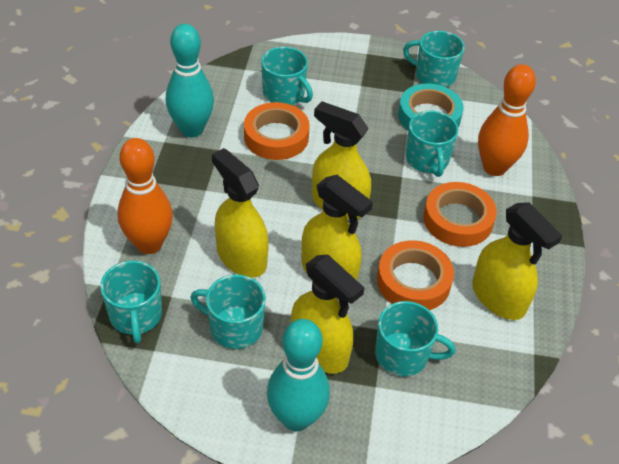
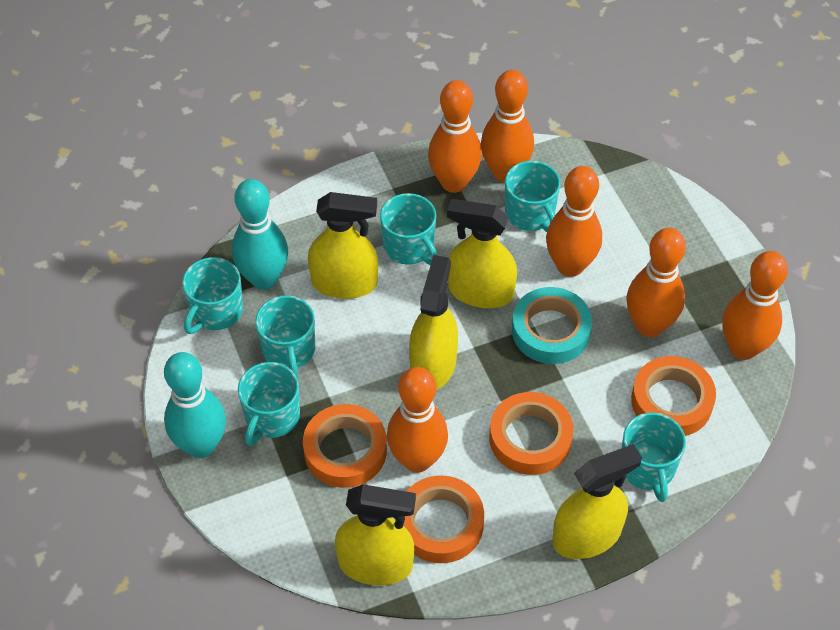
orange bowling pin: 2 -> 6
orange tape: 3 -> 4

